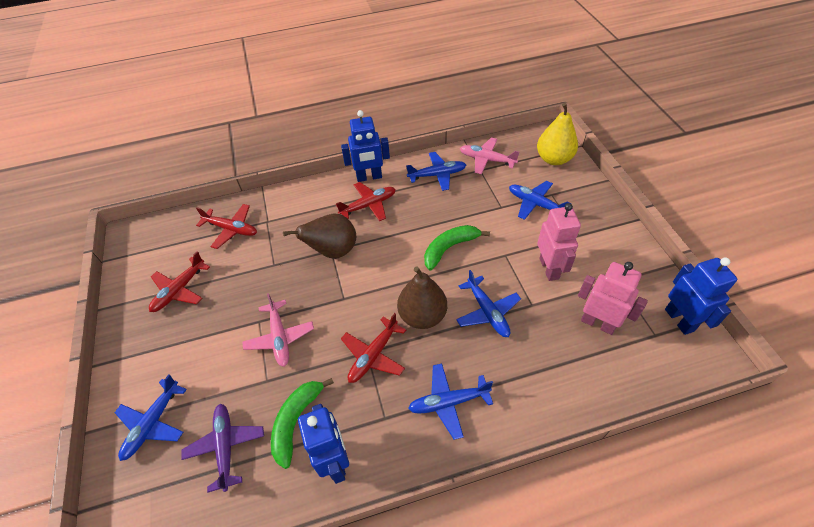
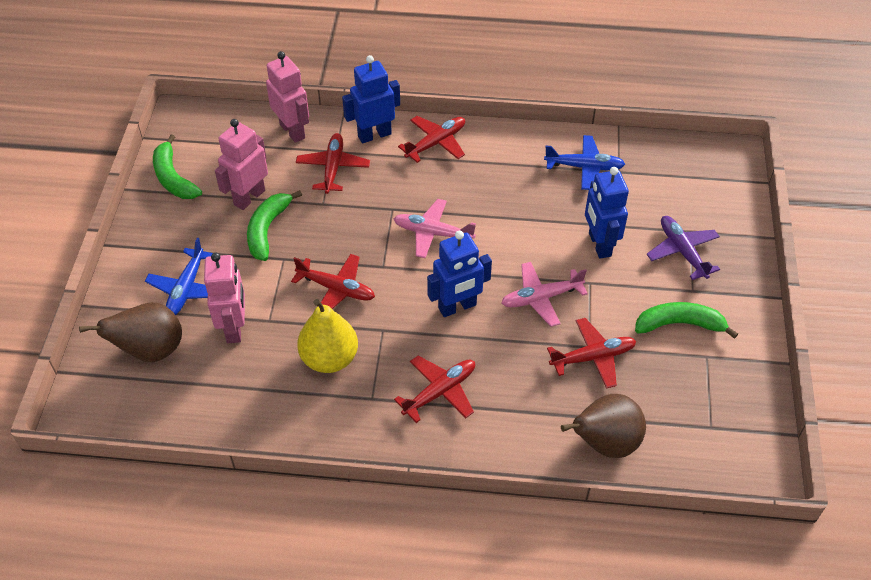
blue plane: 5 -> 2
green banana: 2 -> 3
pink robot: 2 -> 3
red plane: 4 -> 5

